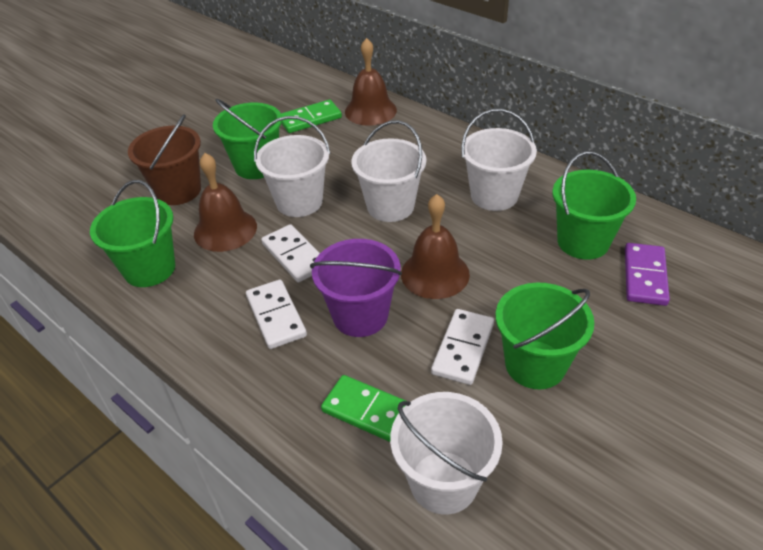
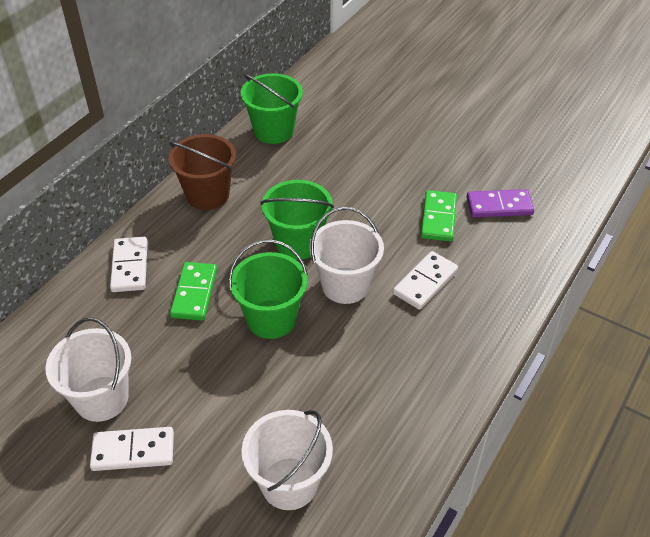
brown bell: 3 -> 0
green bucket: 4 -> 3
purple bucket: 1 -> 0
white bucket: 4 -> 3

